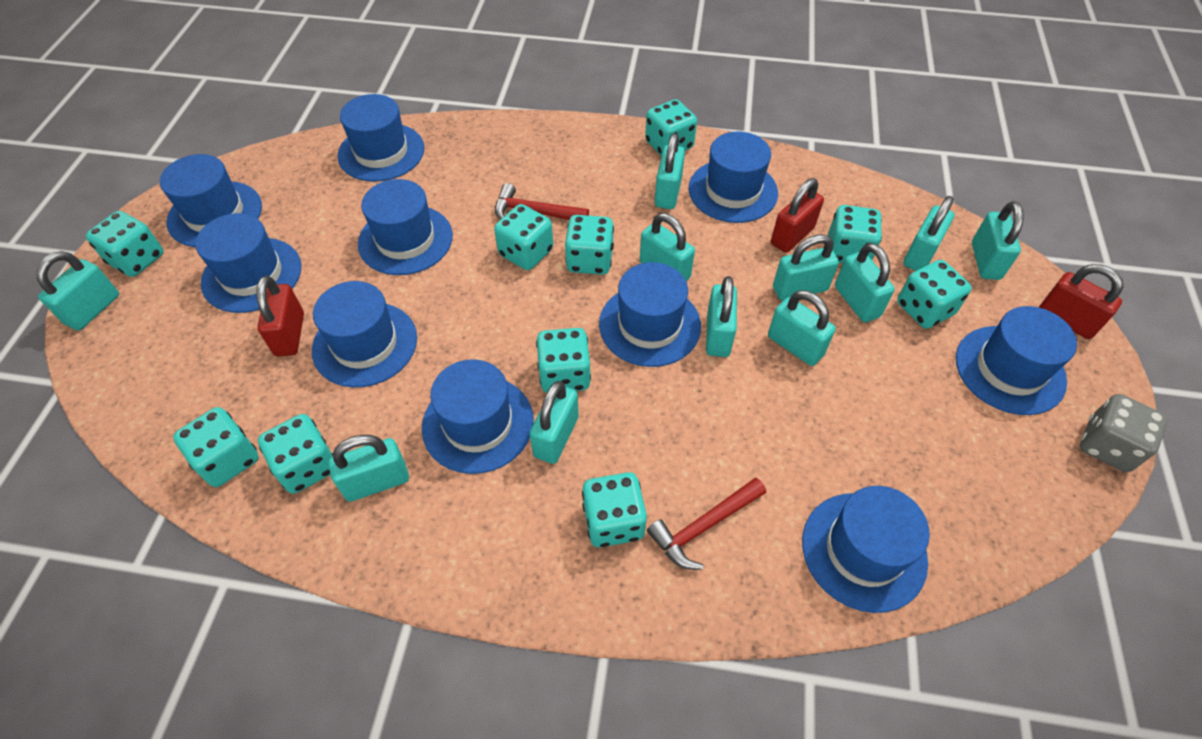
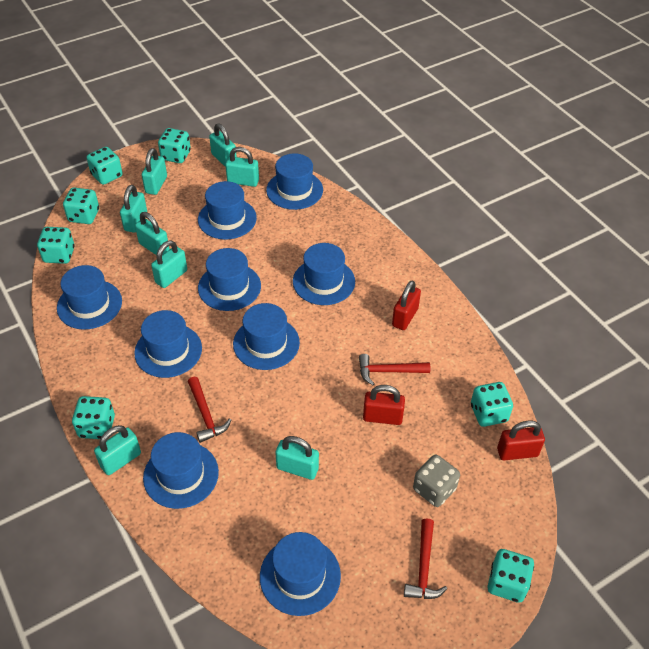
blue hat: 10 -> 9
red hammer: 2 -> 3
turquoise dice: 10 -> 7
turquoise padlock: 11 -> 8

